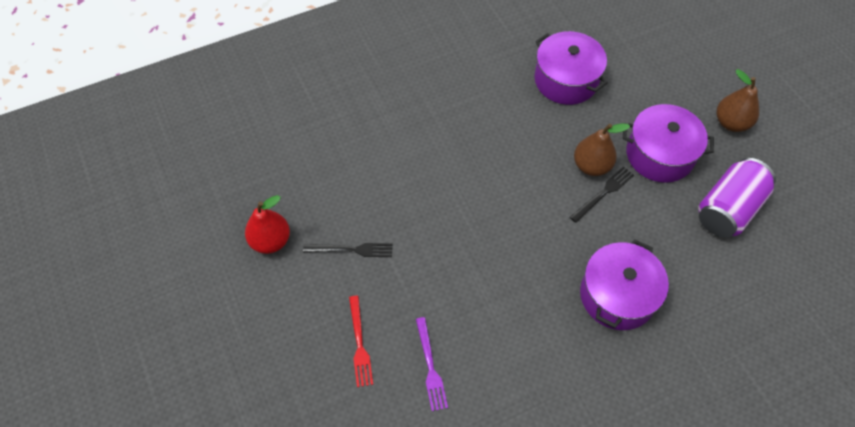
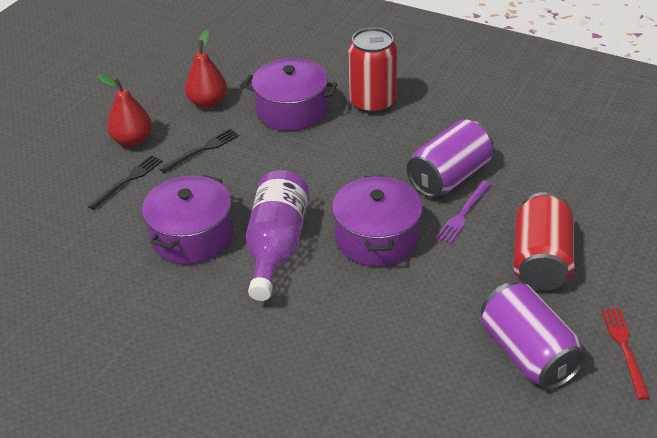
brown pear: 2 -> 0
purple bottle: 0 -> 1
purple can: 1 -> 2
red can: 0 -> 2
red pear: 1 -> 2

